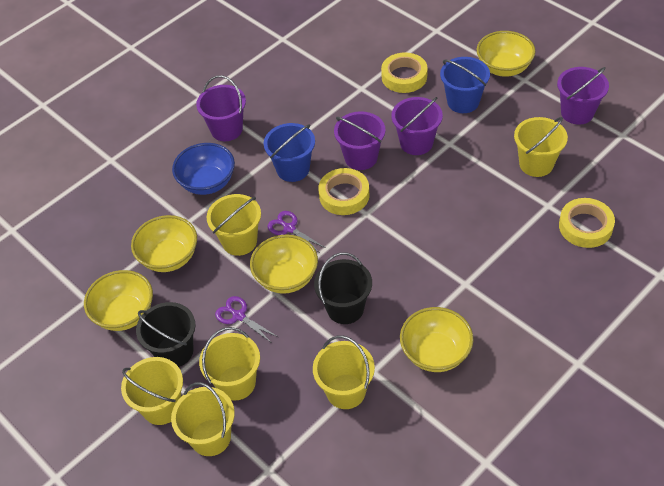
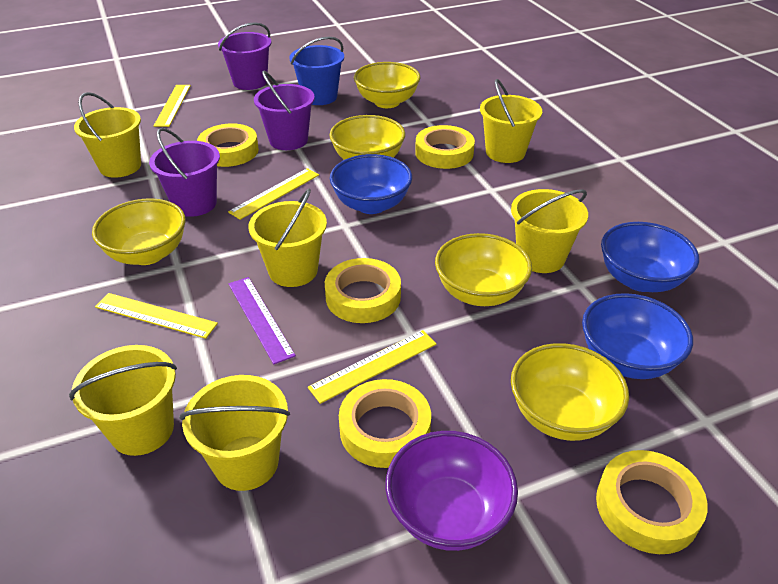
black bucket: 2 -> 0
blue bowl: 1 -> 3
blue bucket: 2 -> 1
purple bowl: 0 -> 1
purple bucket: 4 -> 3
purple ruler: 0 -> 1
purple scissors: 2 -> 0
yellow ruler: 0 -> 4
yellow tape: 3 -> 5

